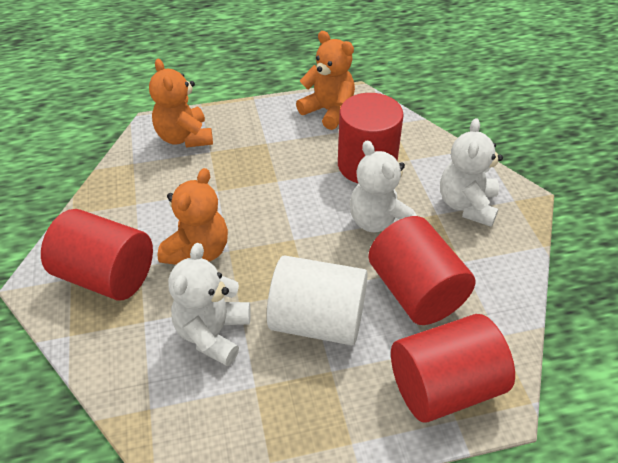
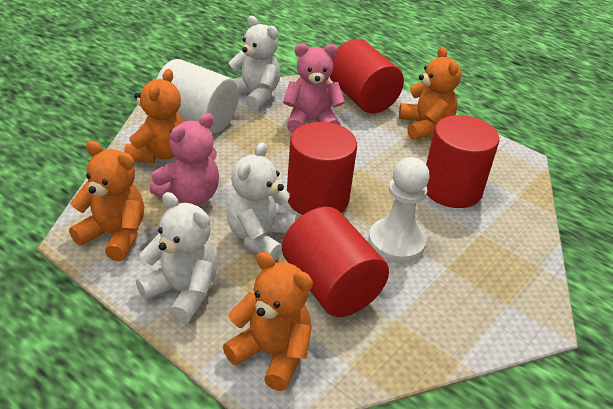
orange teddy bear: 3 -> 4
pink teddy bear: 0 -> 2
white pawn: 0 -> 1

